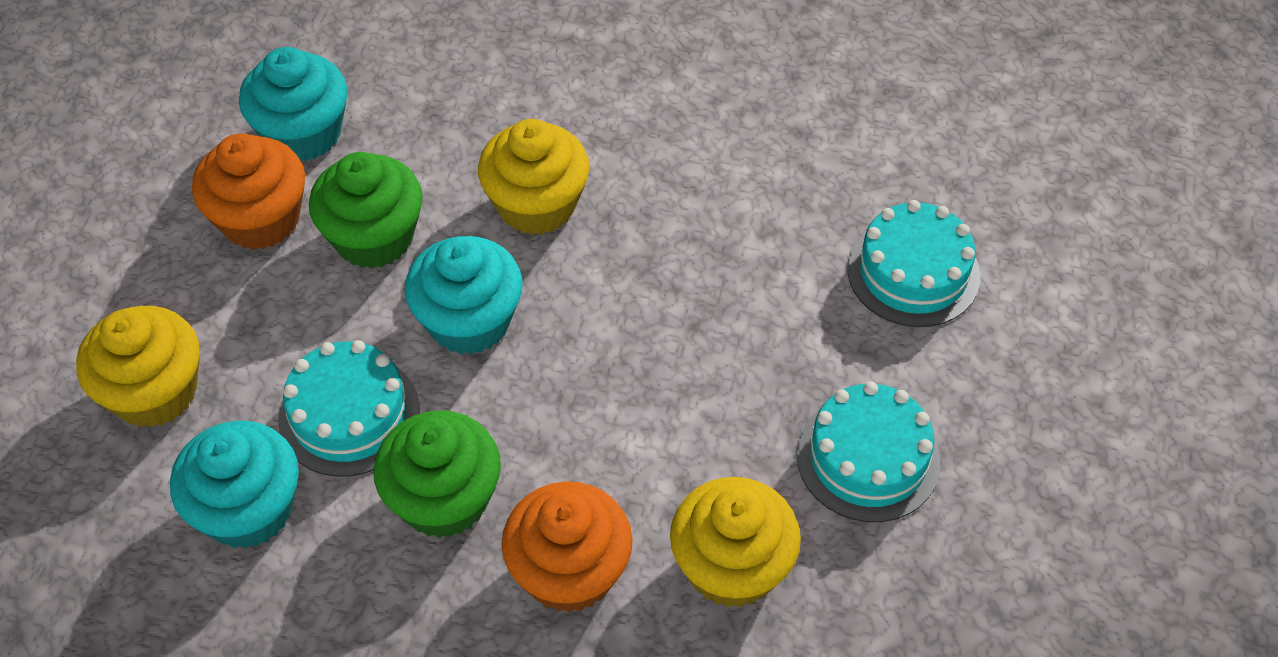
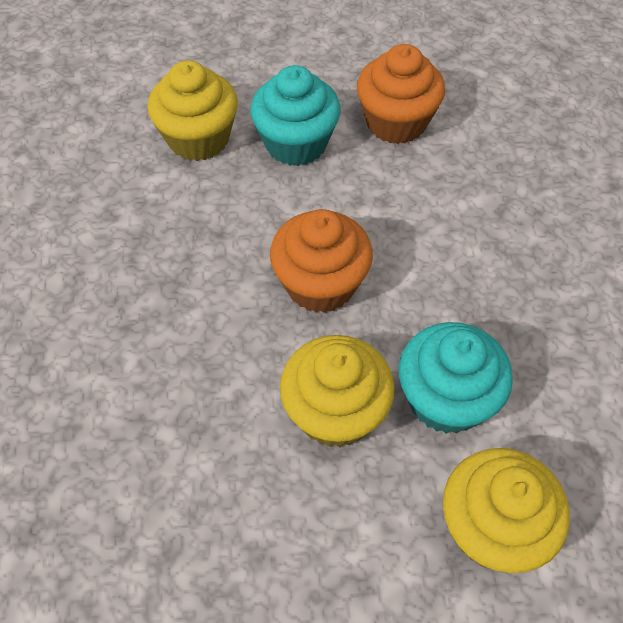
green cupcake: 2 -> 0
turquoise cake: 3 -> 0
turquoise cupcake: 3 -> 2

